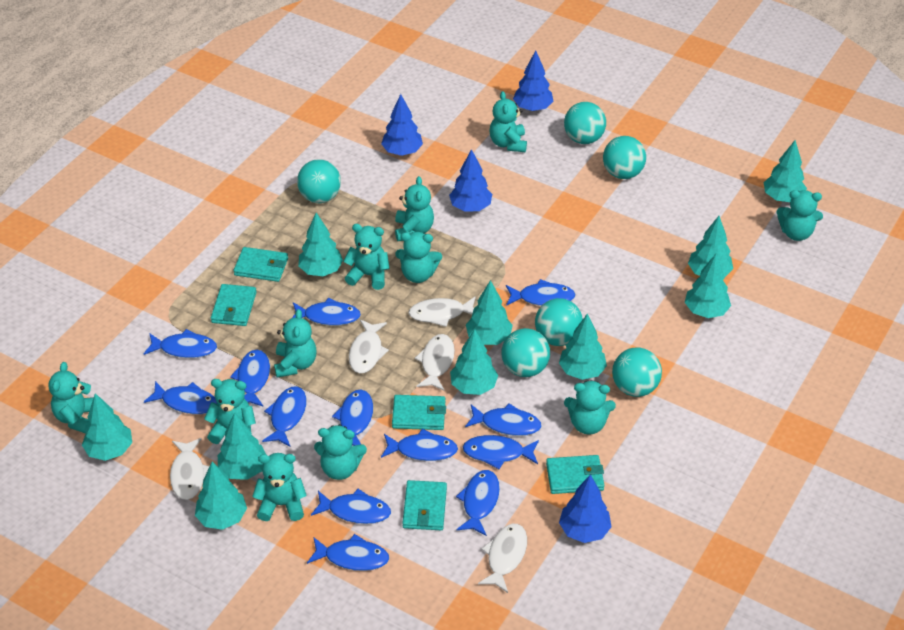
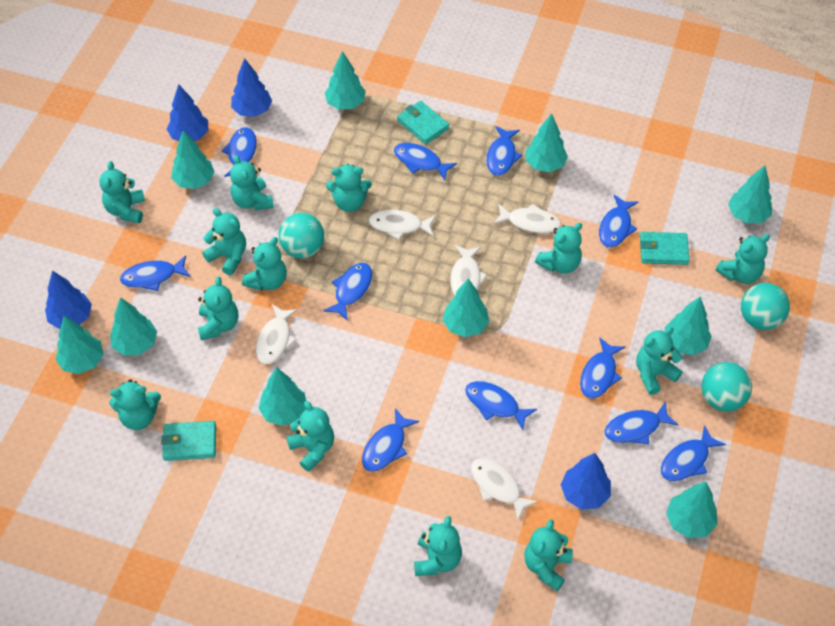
blue fish: 13 -> 11
turquoise ball: 6 -> 3
turquoise teddy bear: 11 -> 13
turquoise wallet: 5 -> 3

